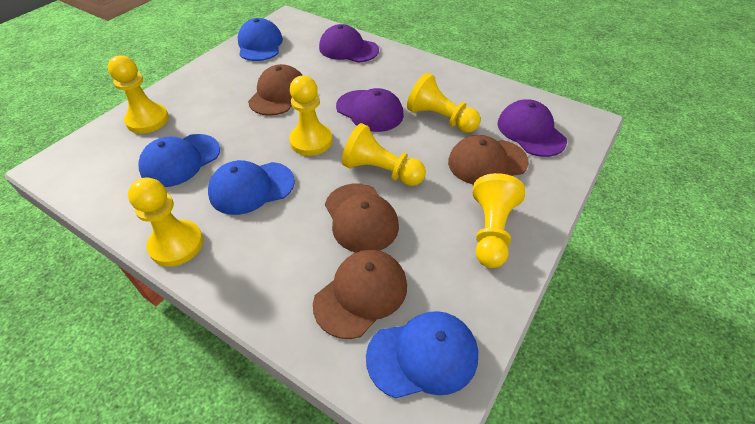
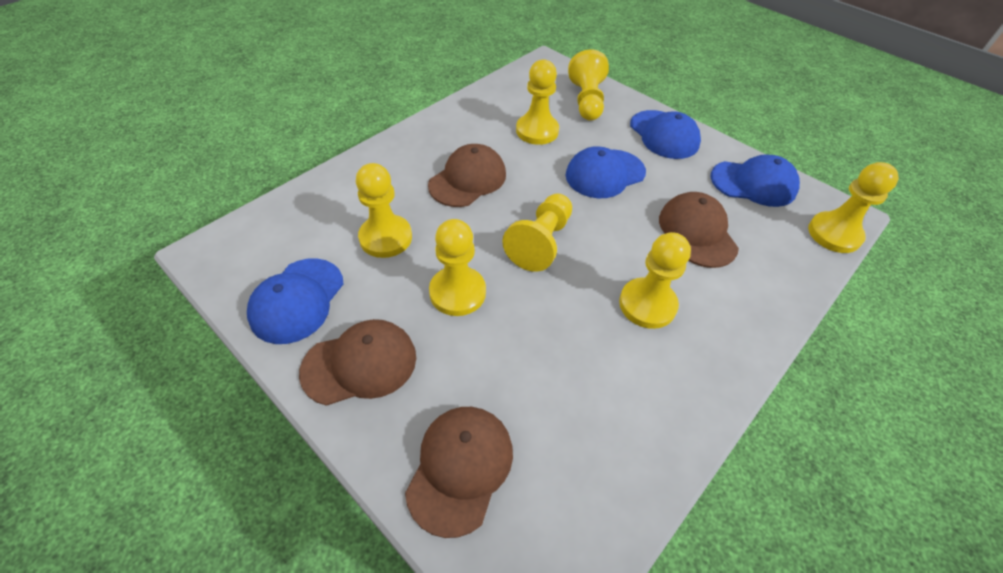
purple cap: 3 -> 0
yellow pawn: 6 -> 7

